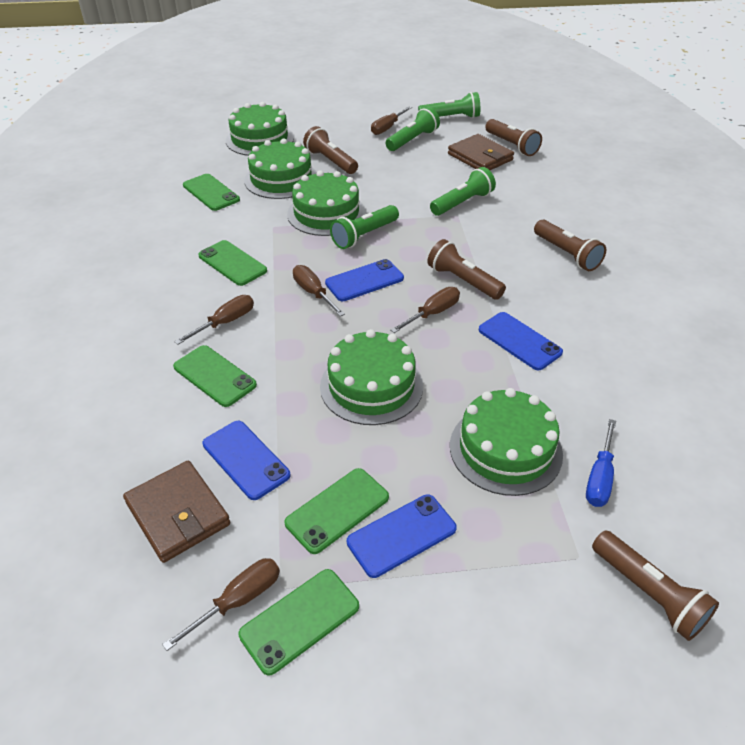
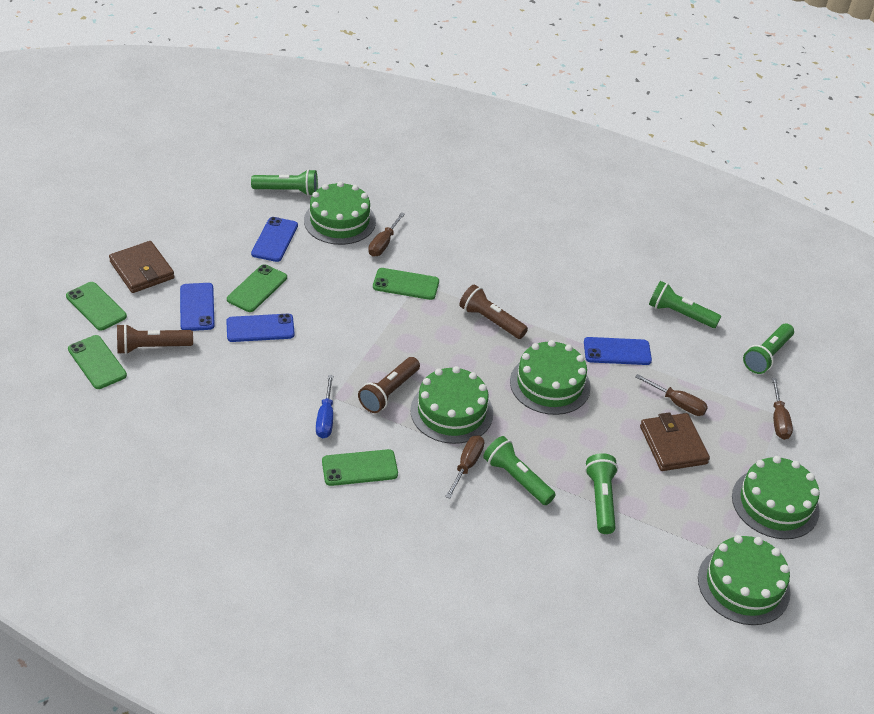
brown flashlight: 5 -> 3
brown screwdriver: 5 -> 4
green flashlight: 4 -> 5

